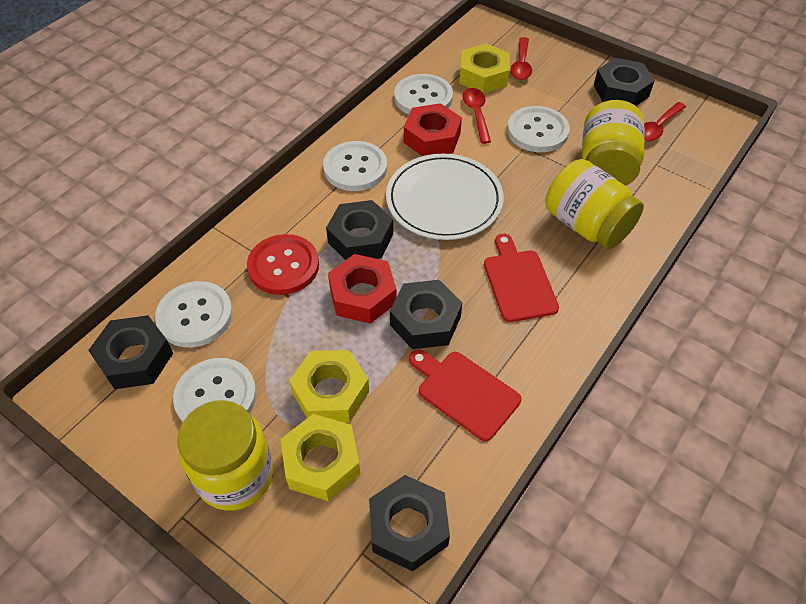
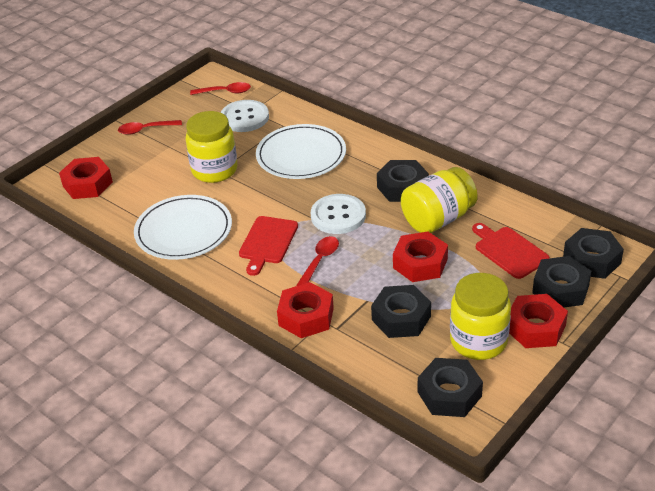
red button: 1 -> 0
red nut: 2 -> 4
white button: 5 -> 2
white plate: 1 -> 2
yellow nut: 3 -> 0

